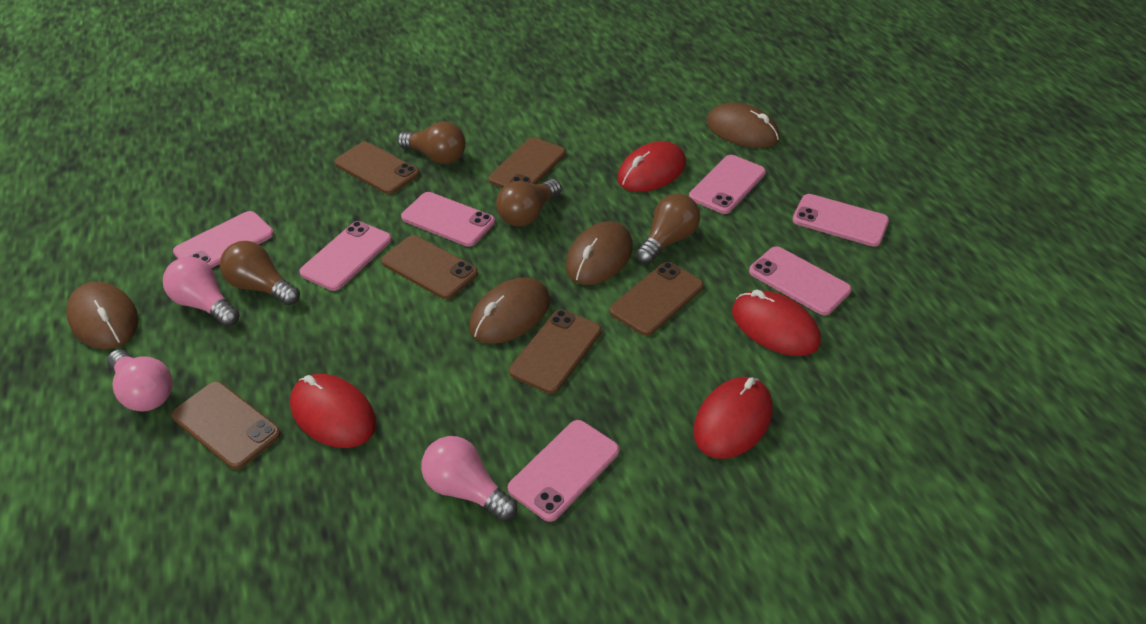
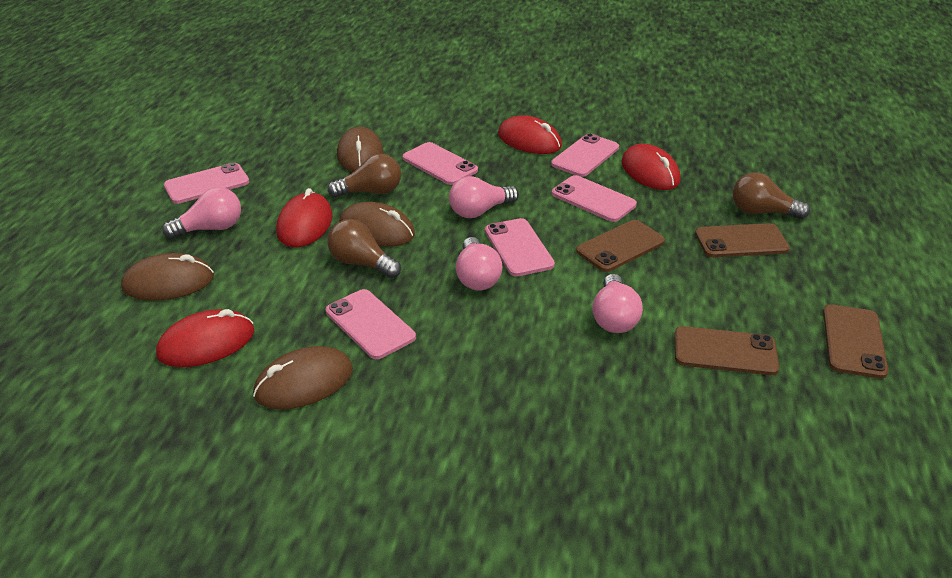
brown light bulb: 4 -> 3
brown phone: 6 -> 4
pink light bulb: 3 -> 4
pink phone: 7 -> 6

